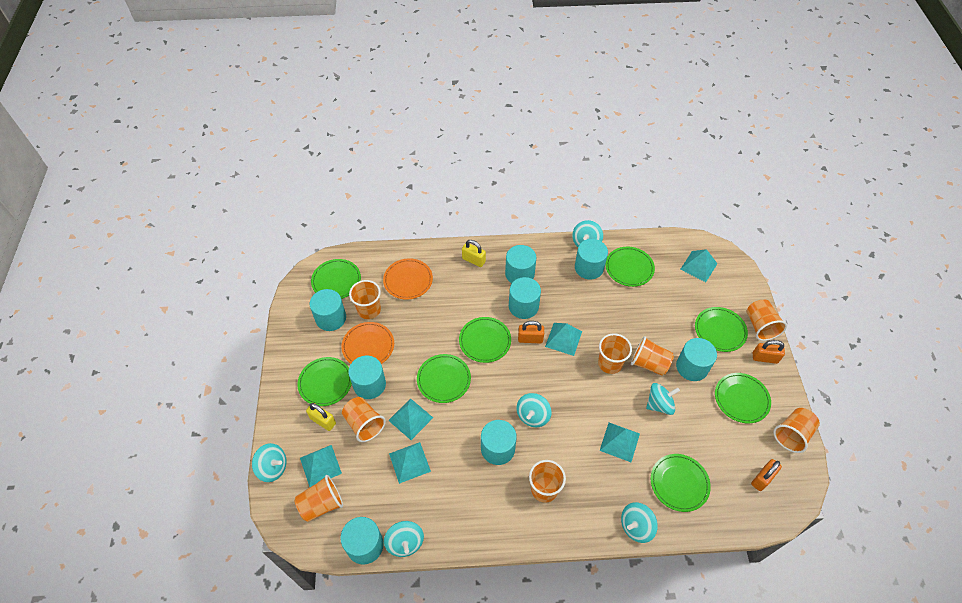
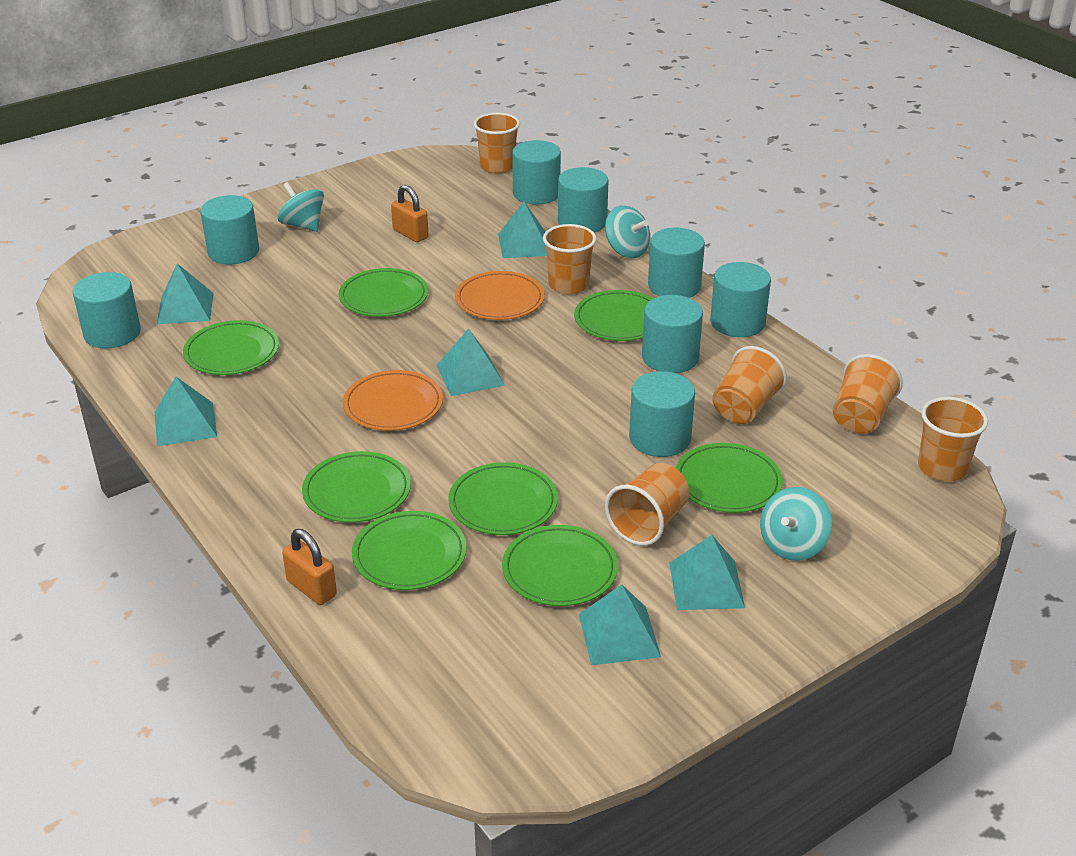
orange cup: 8 -> 6
orange padlock: 3 -> 2
turquoise spinning top: 6 -> 3
yellow padlock: 2 -> 0

